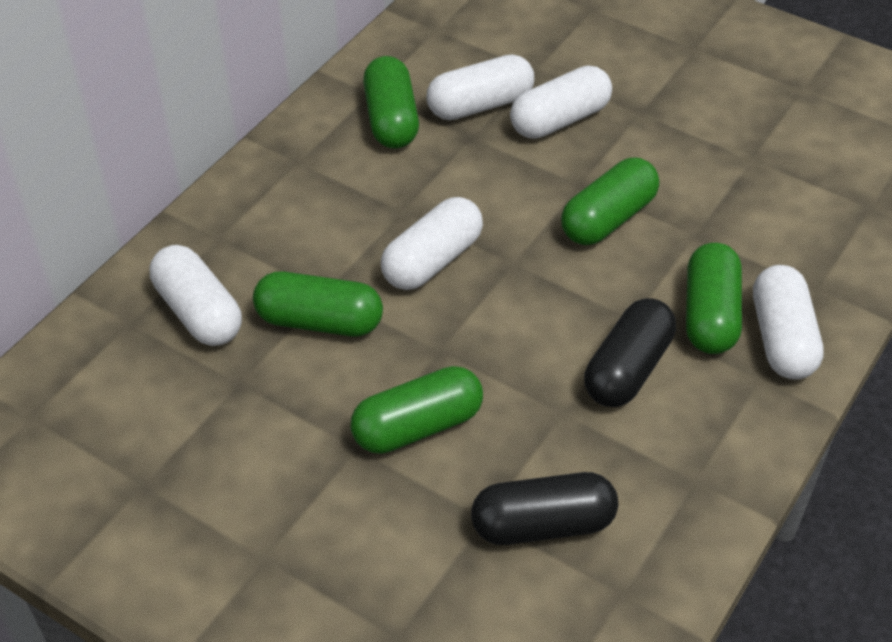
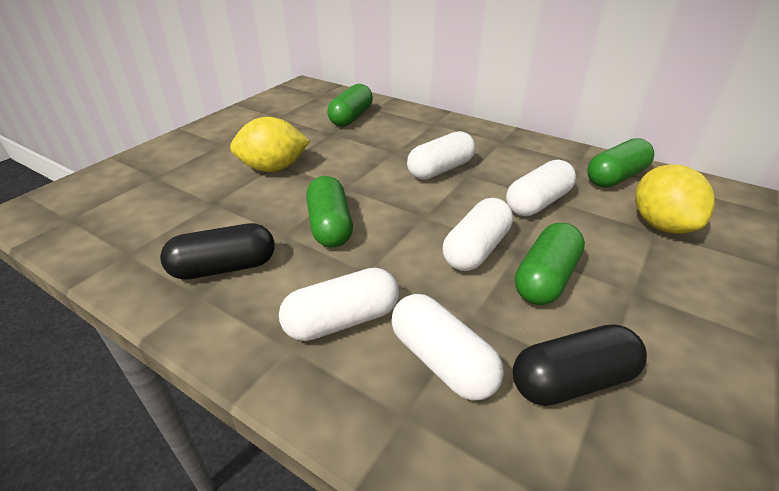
green capsule: 5 -> 4
yellow lemon: 0 -> 2

